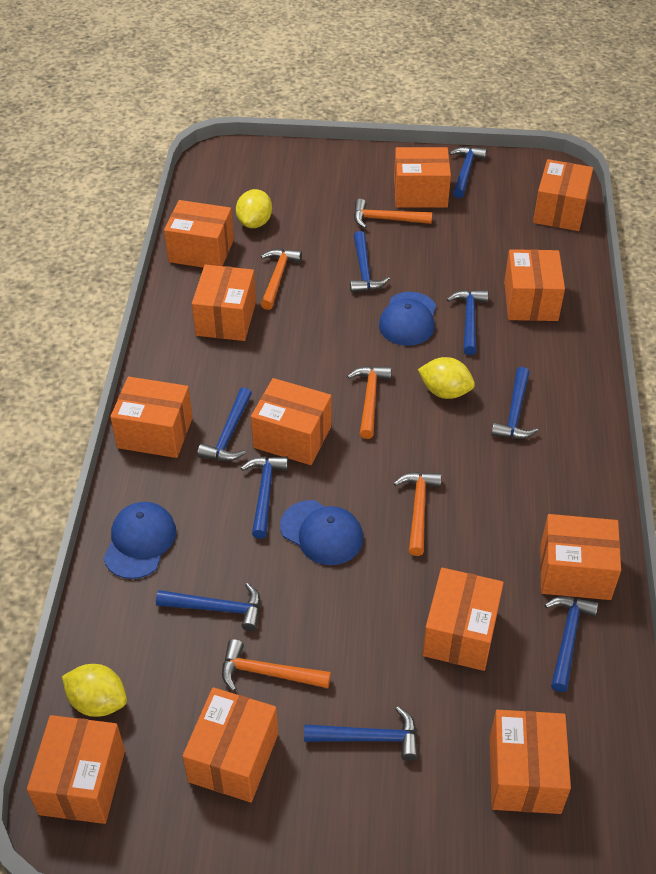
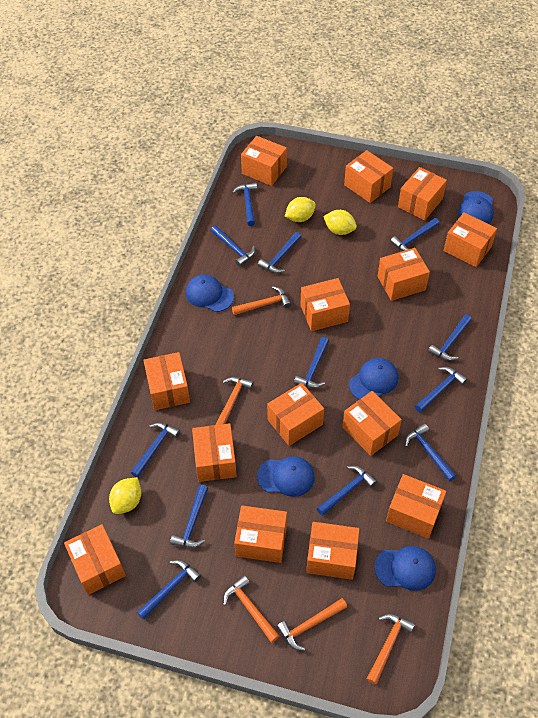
blue cap: 3 -> 5
blue hammer: 9 -> 12
orange box: 12 -> 14

